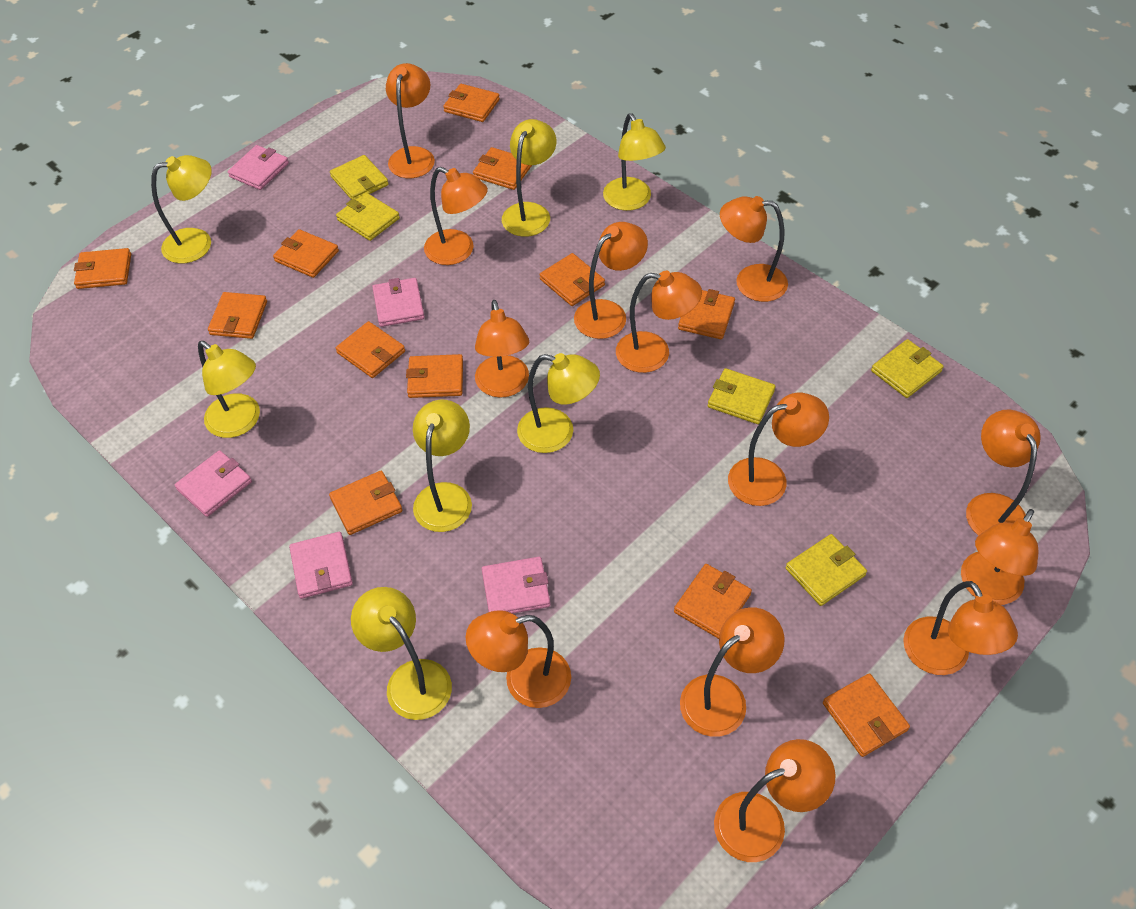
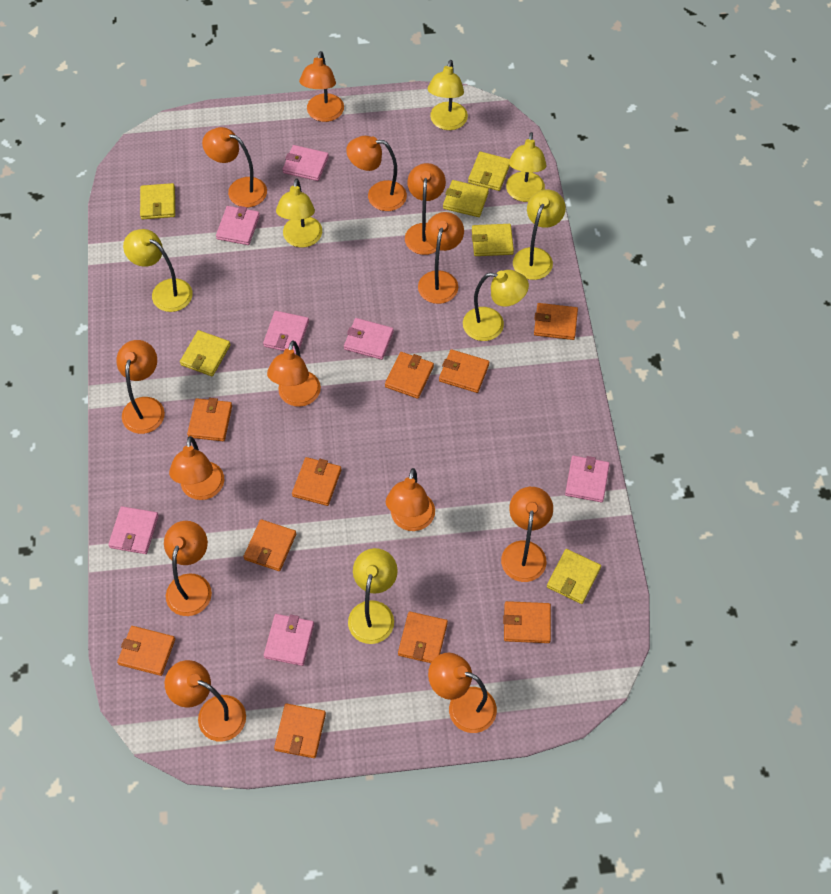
orange wallet: 12 -> 10
pink wallet: 5 -> 7
yellow wallet: 5 -> 6

